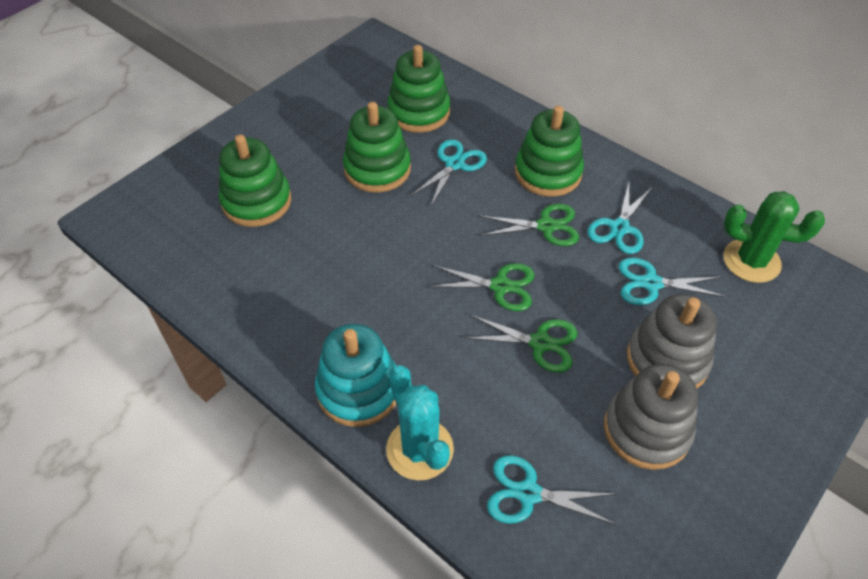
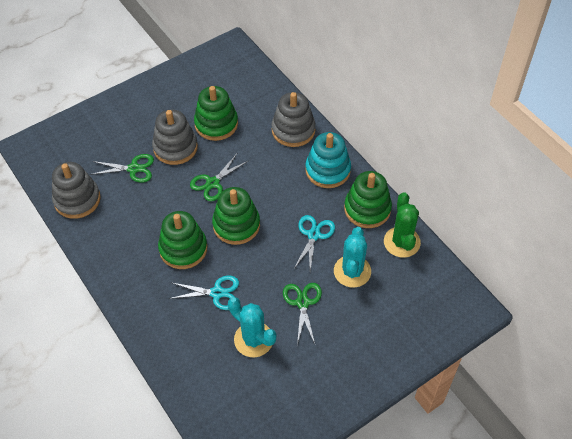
grey stacking toy: 2 -> 3
turquoise cactus: 1 -> 2
turquoise scissors: 4 -> 2

